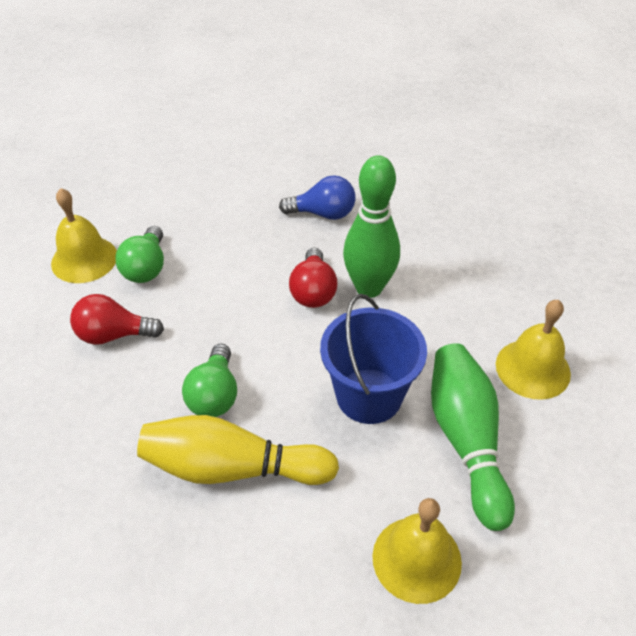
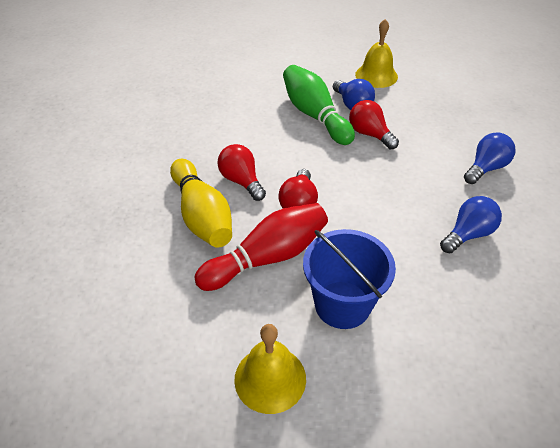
blue light bulb: 1 -> 3
green bowling pin: 2 -> 1
green light bulb: 2 -> 0
red bowling pin: 0 -> 1
red light bulb: 2 -> 3
yellow bell: 3 -> 2

